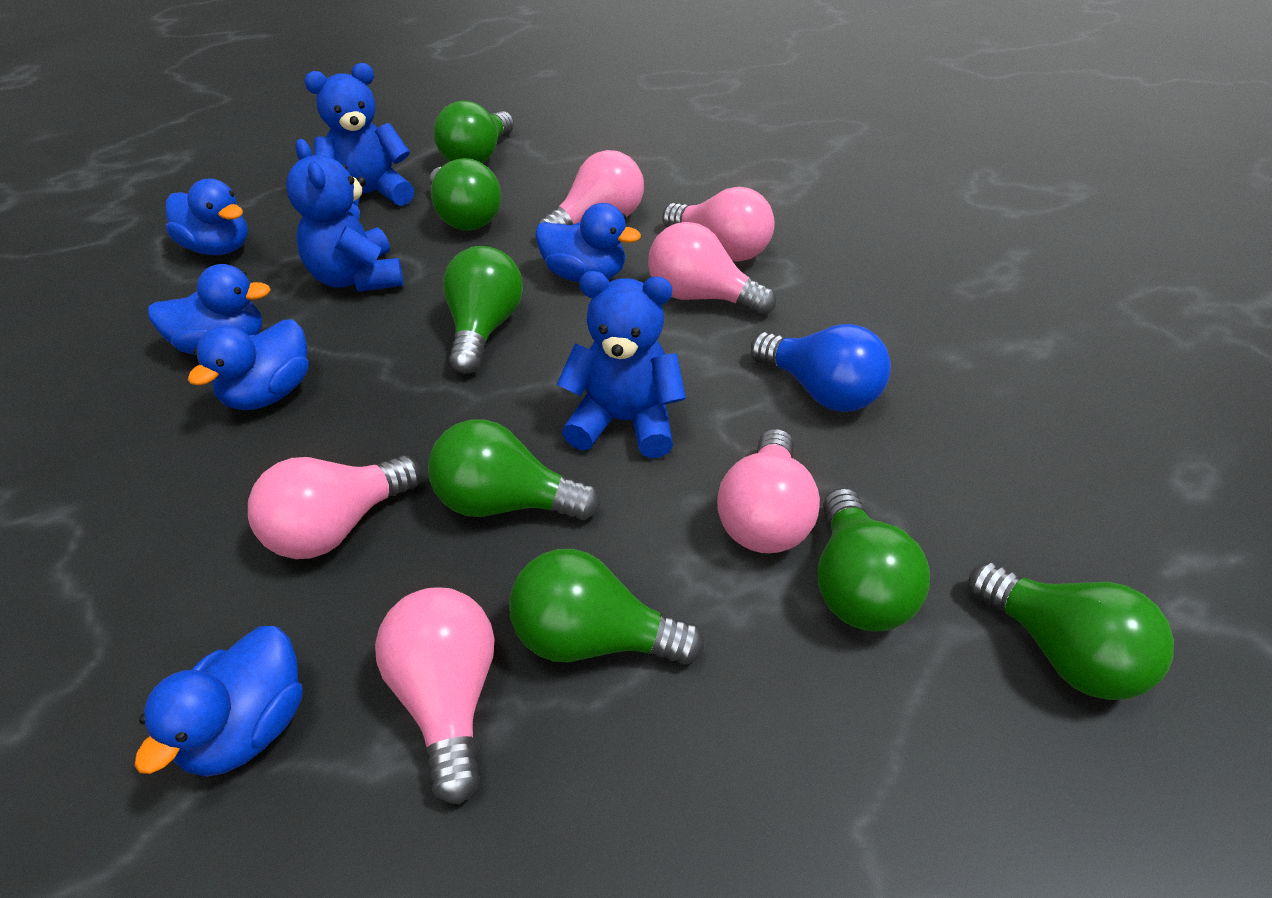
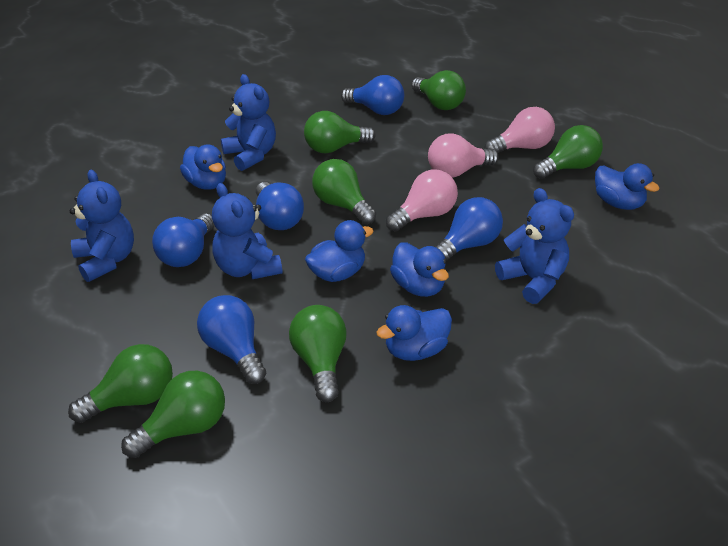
blue light bulb: 1 -> 5
blue teddy bear: 3 -> 4
pink light bulb: 6 -> 3

